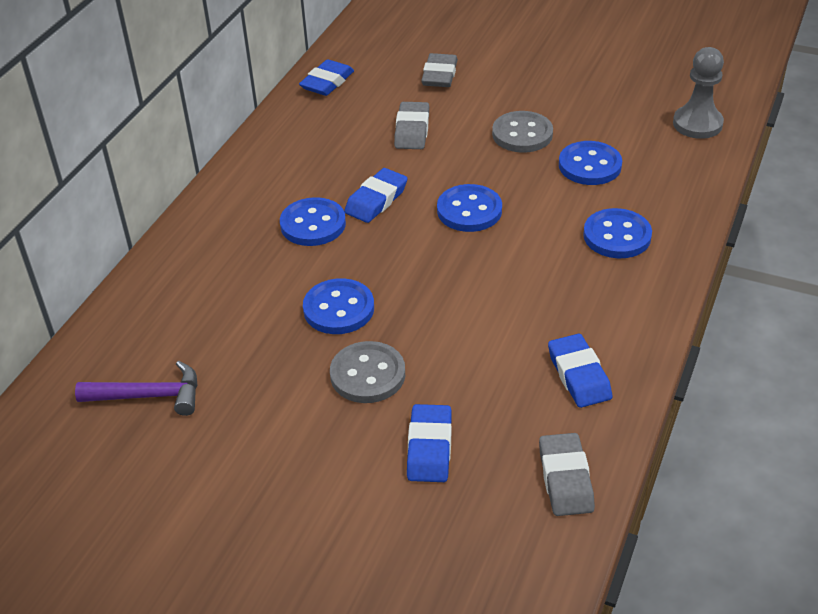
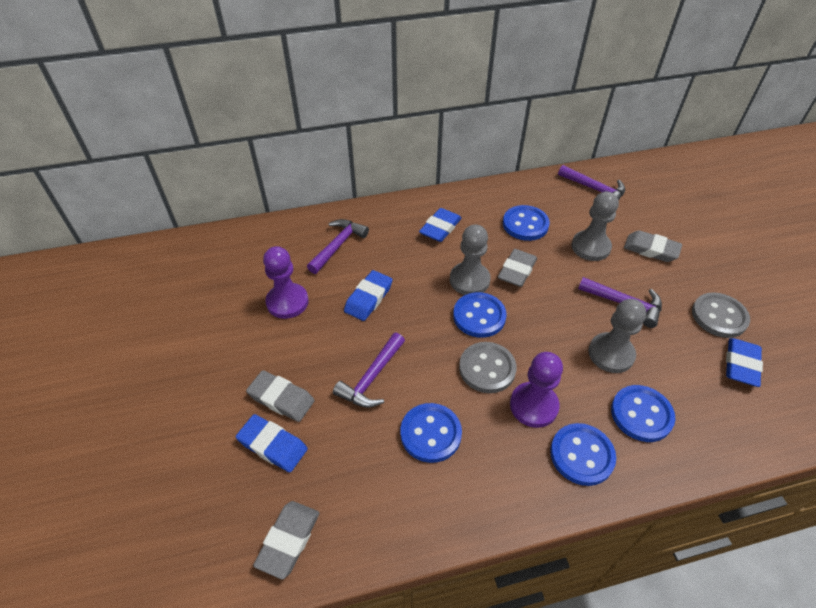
grey eraser: 3 -> 4
grey pawn: 1 -> 3
purple hammer: 1 -> 4
purple pawn: 0 -> 2

